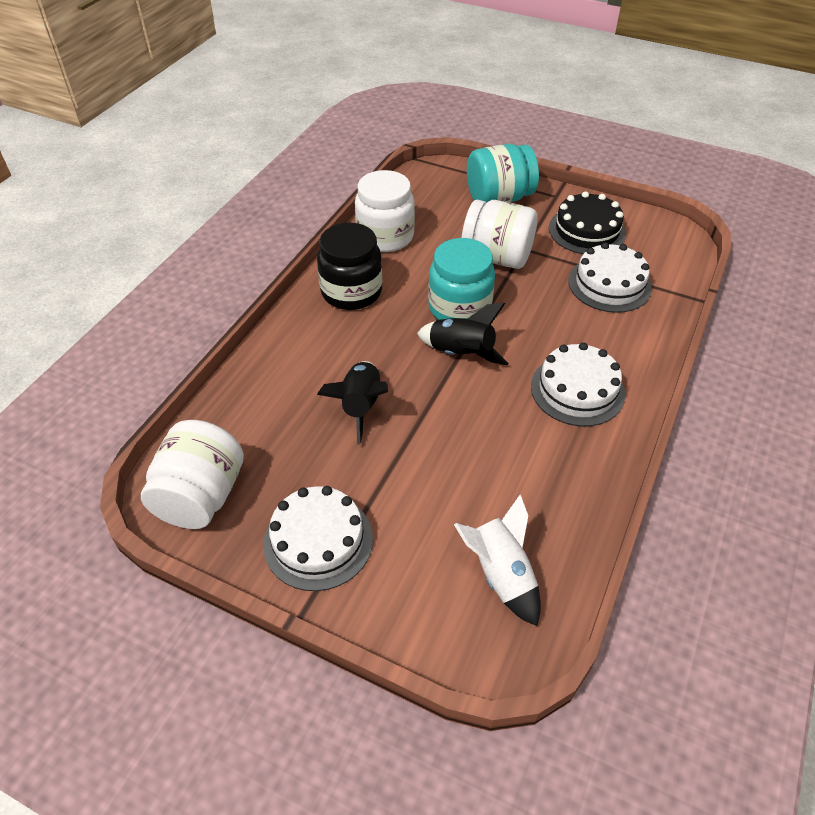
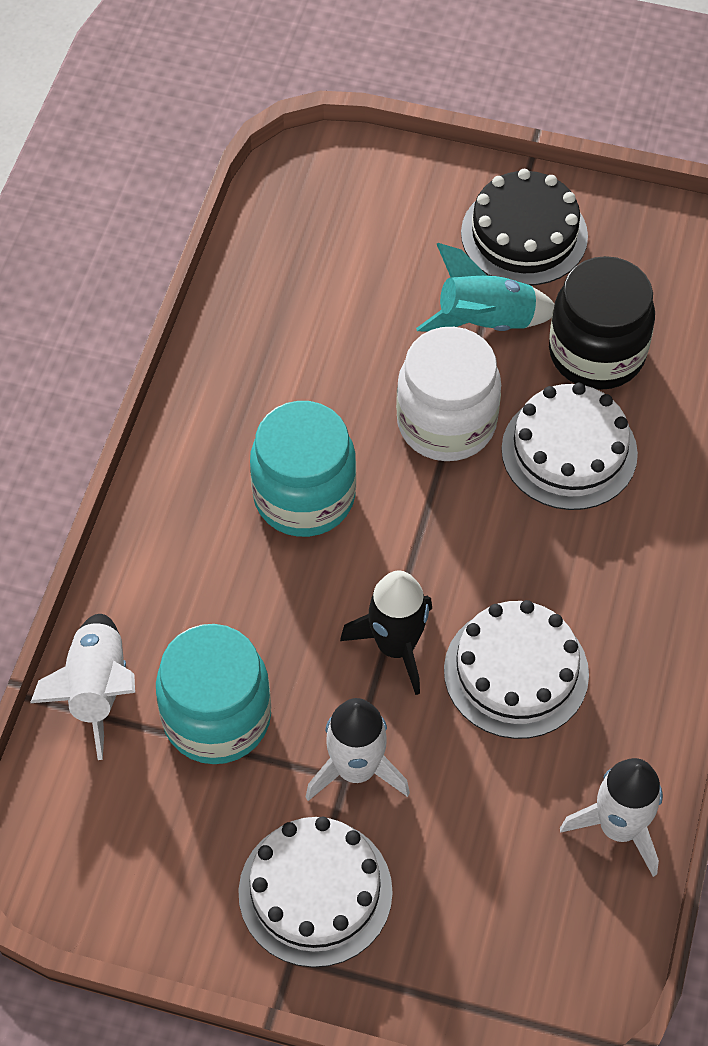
black rocket: 2 -> 1
turquoise rocket: 0 -> 1
white jar: 3 -> 1
white rocket: 1 -> 3

